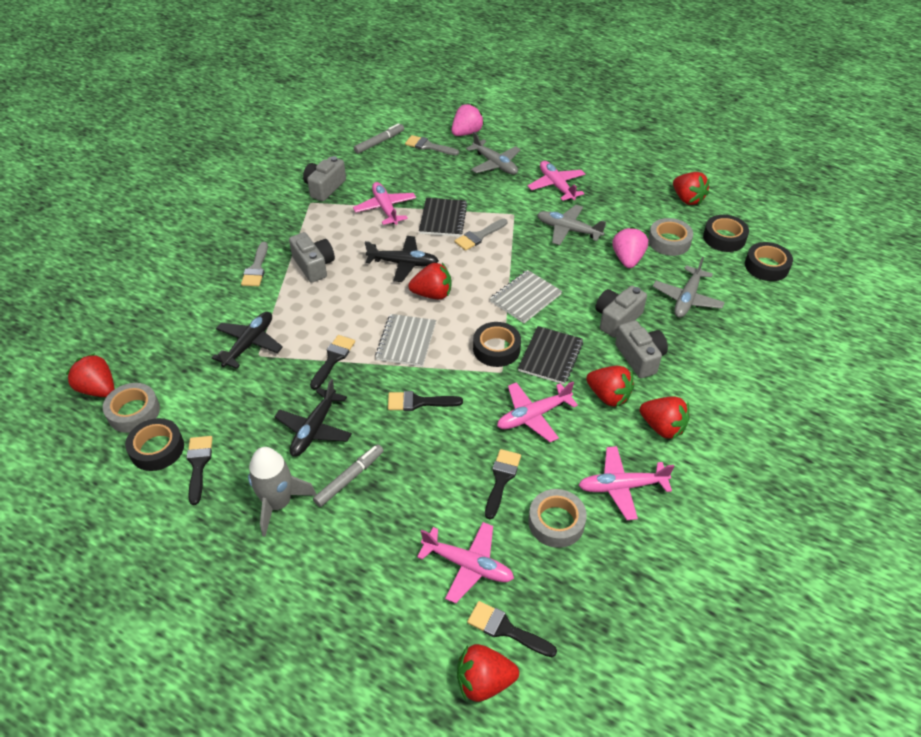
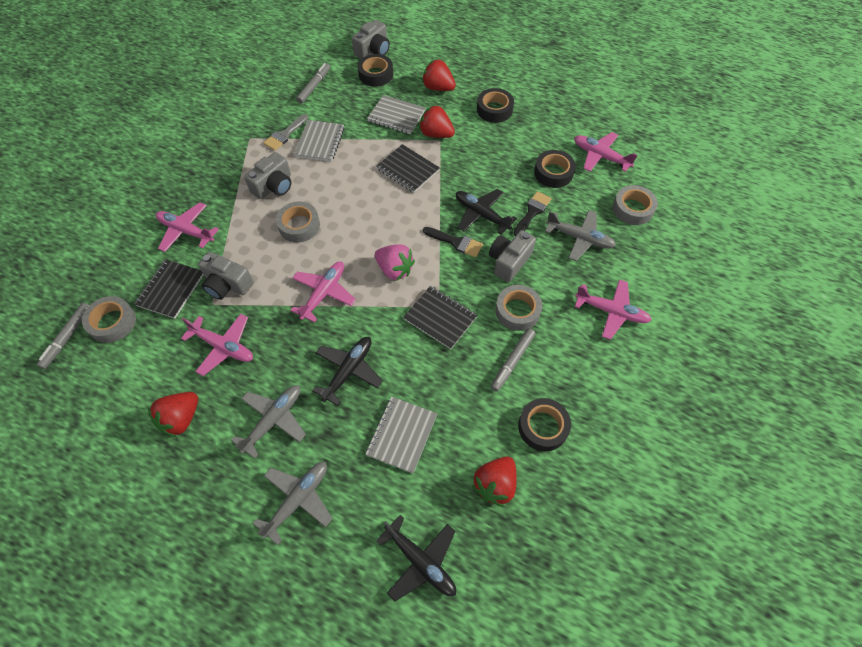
black brush: 5 -> 2
black notebook: 2 -> 3
grey brush: 3 -> 1
grey marker: 2 -> 3
grey notebook: 2 -> 3
grey rocket: 1 -> 0
grey tape: 3 -> 4
pink strawberry: 2 -> 1
red strawberry: 6 -> 4

